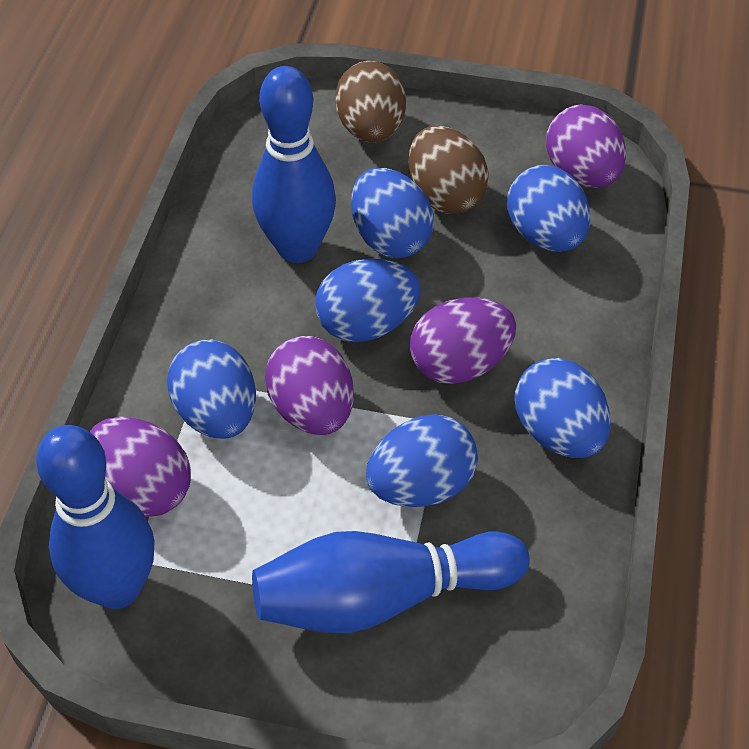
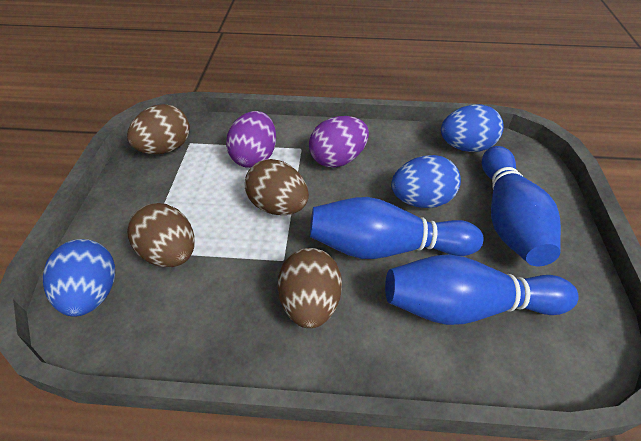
blue egg: 6 -> 3
brown egg: 2 -> 4
purple egg: 4 -> 2

